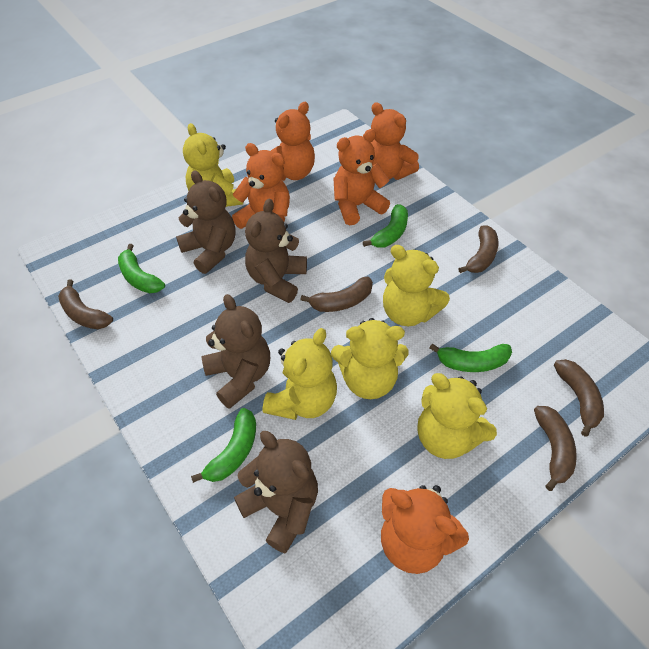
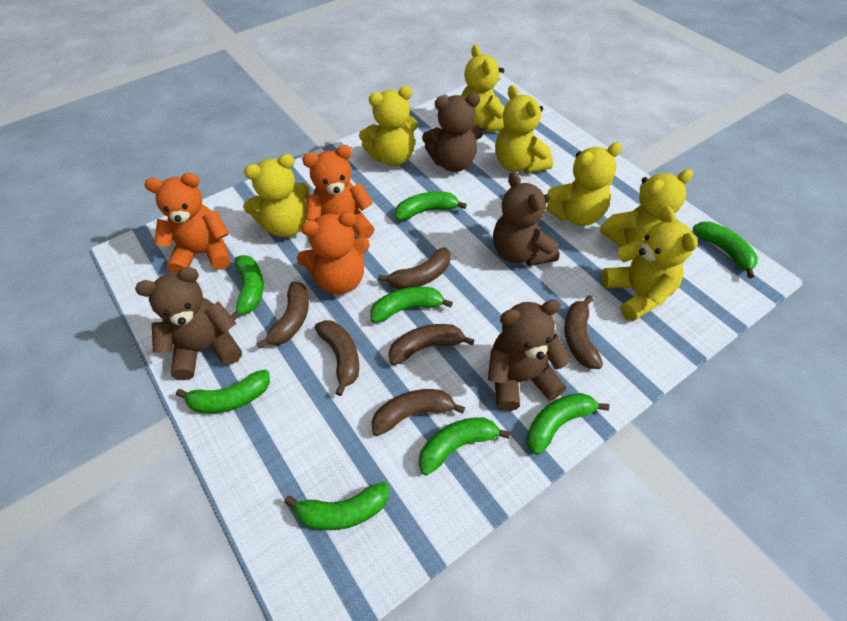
brown banana: 5 -> 6
green banana: 4 -> 8
orange teddy bear: 5 -> 3
yellow teddy bear: 5 -> 7

